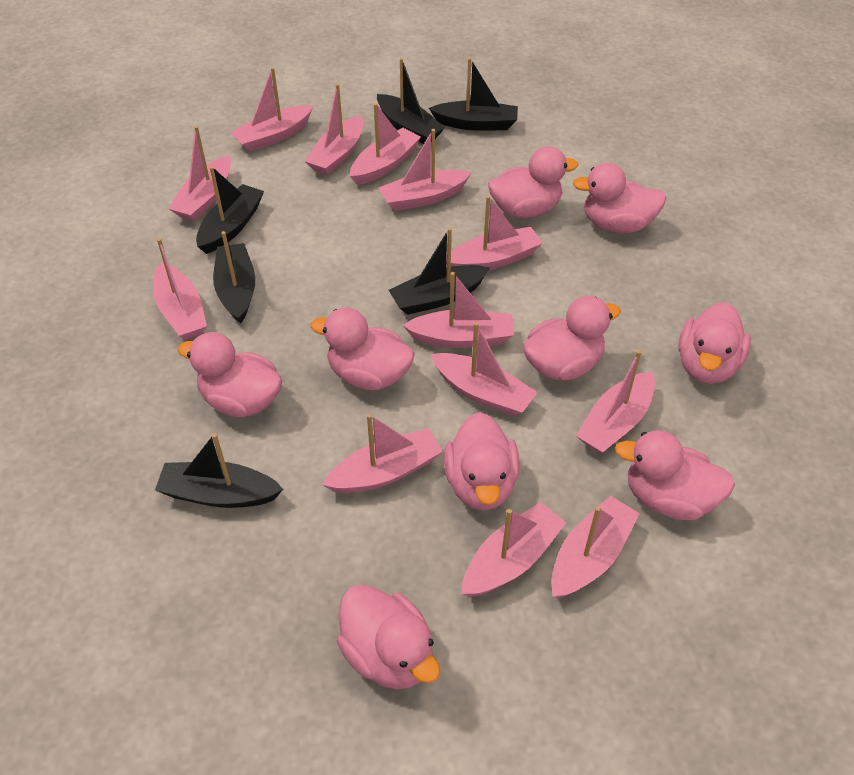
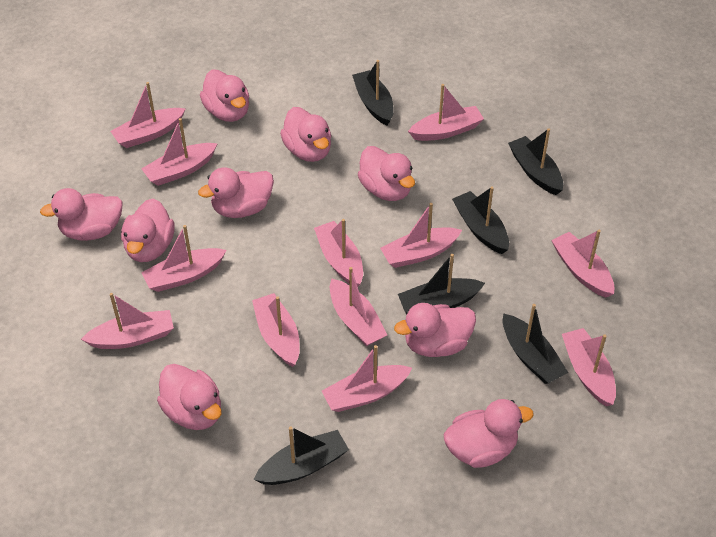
pink boat: 13 -> 12

